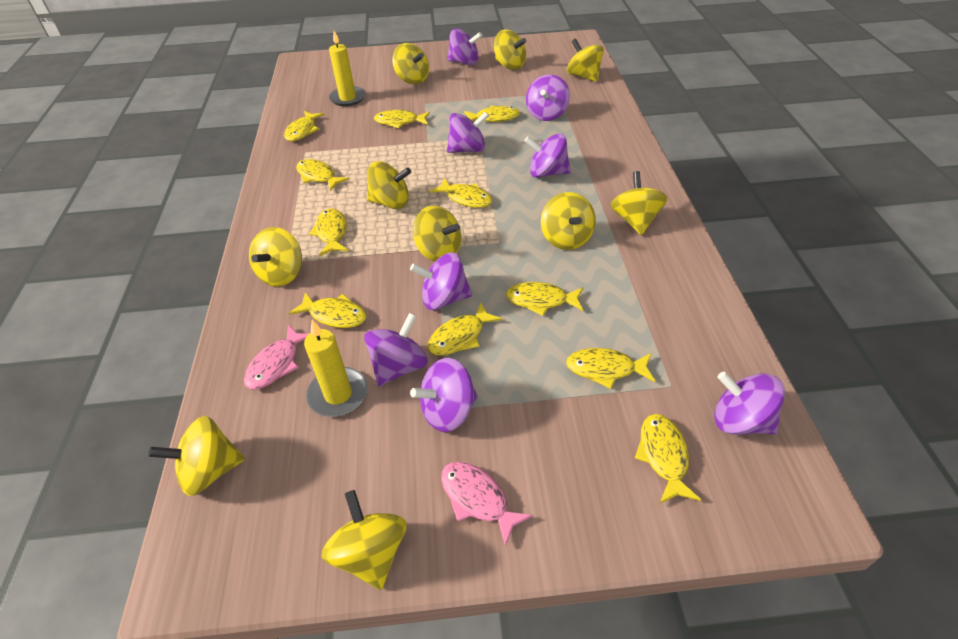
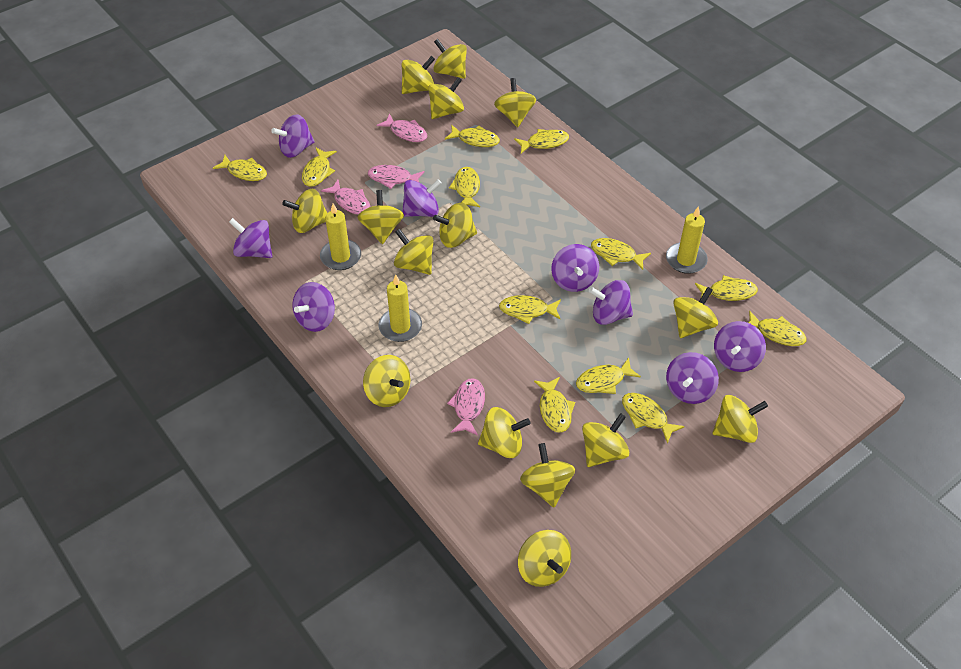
pink fish: 2 -> 4
yellow candle: 2 -> 3
yellow fish: 11 -> 12
yellow spinning top: 10 -> 15

